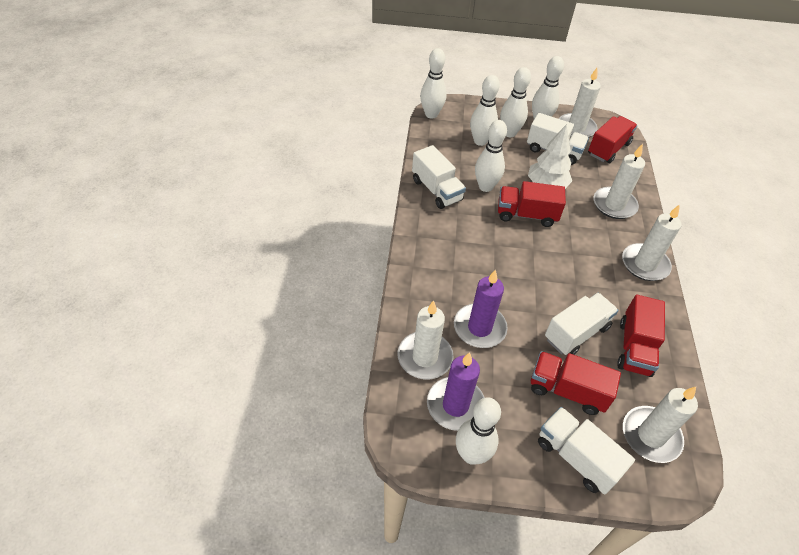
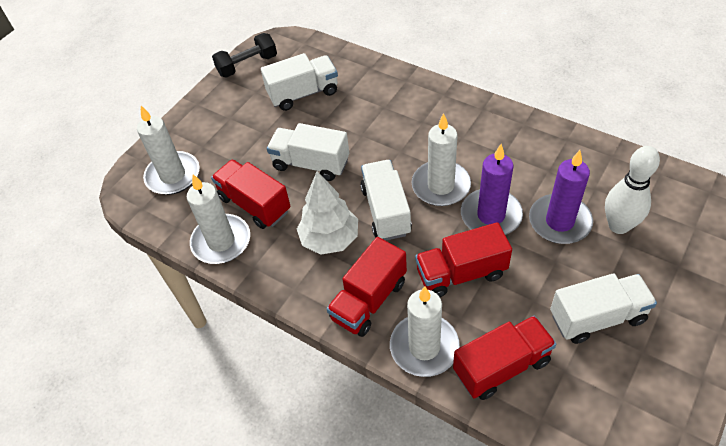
black dumbbell: 0 -> 1
white bowling pin: 6 -> 1
white candle: 5 -> 4

